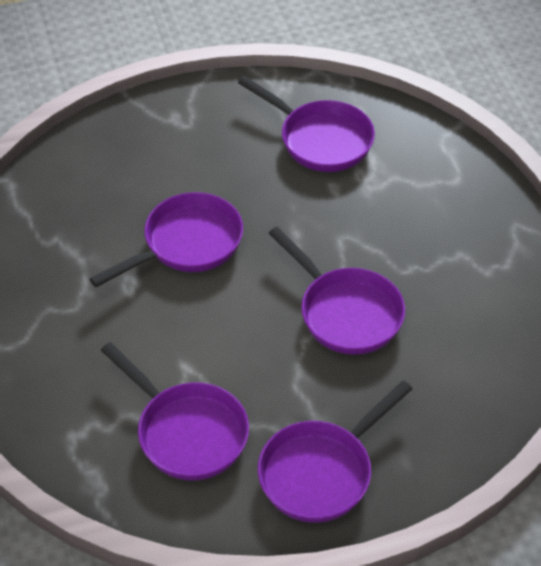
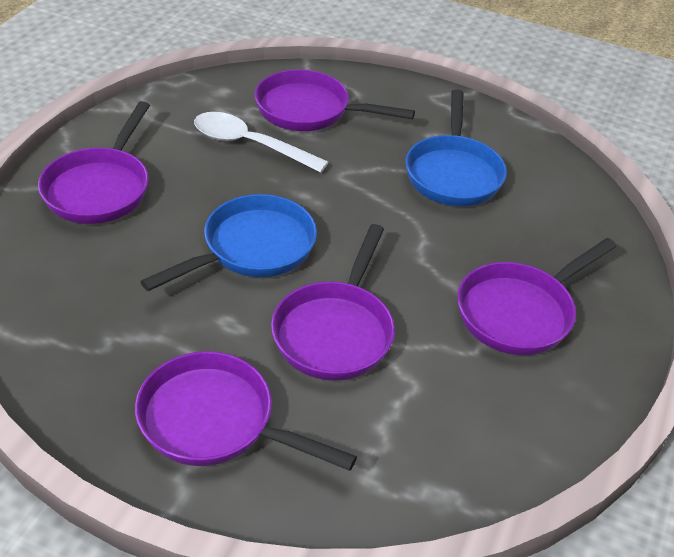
blue pan: 0 -> 2
white spoon: 0 -> 1

